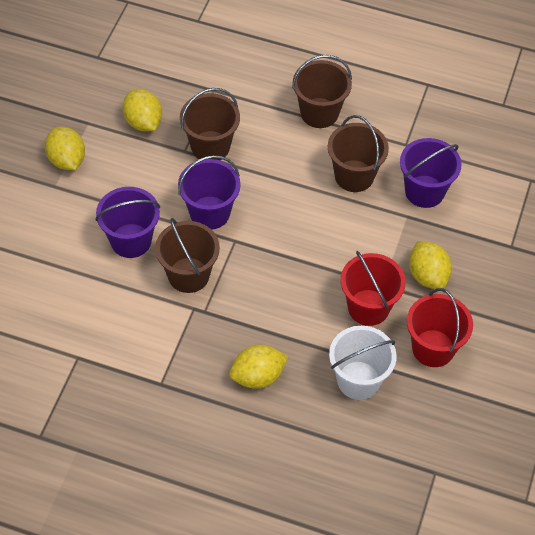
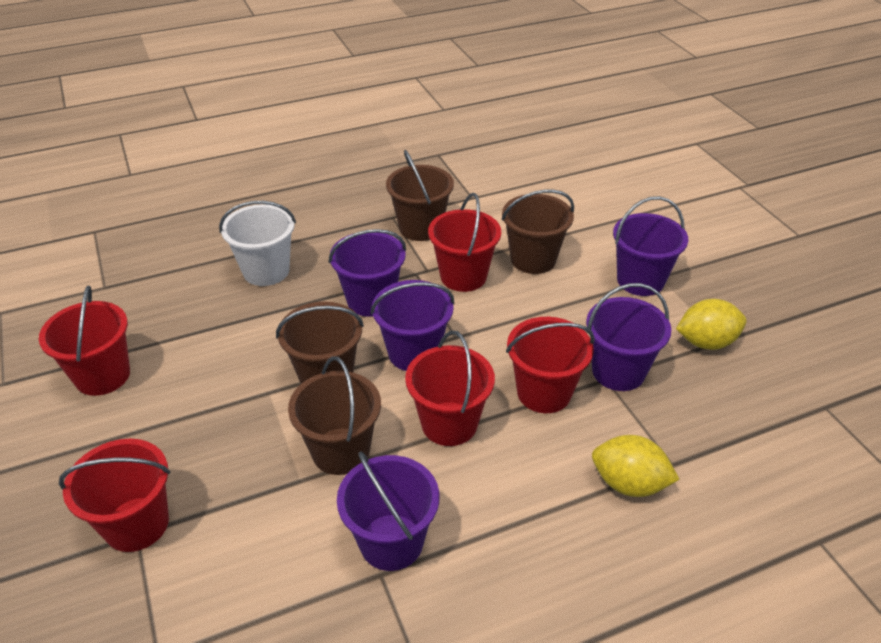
purple bucket: 3 -> 5
red bucket: 2 -> 5
yellow lemon: 4 -> 2

